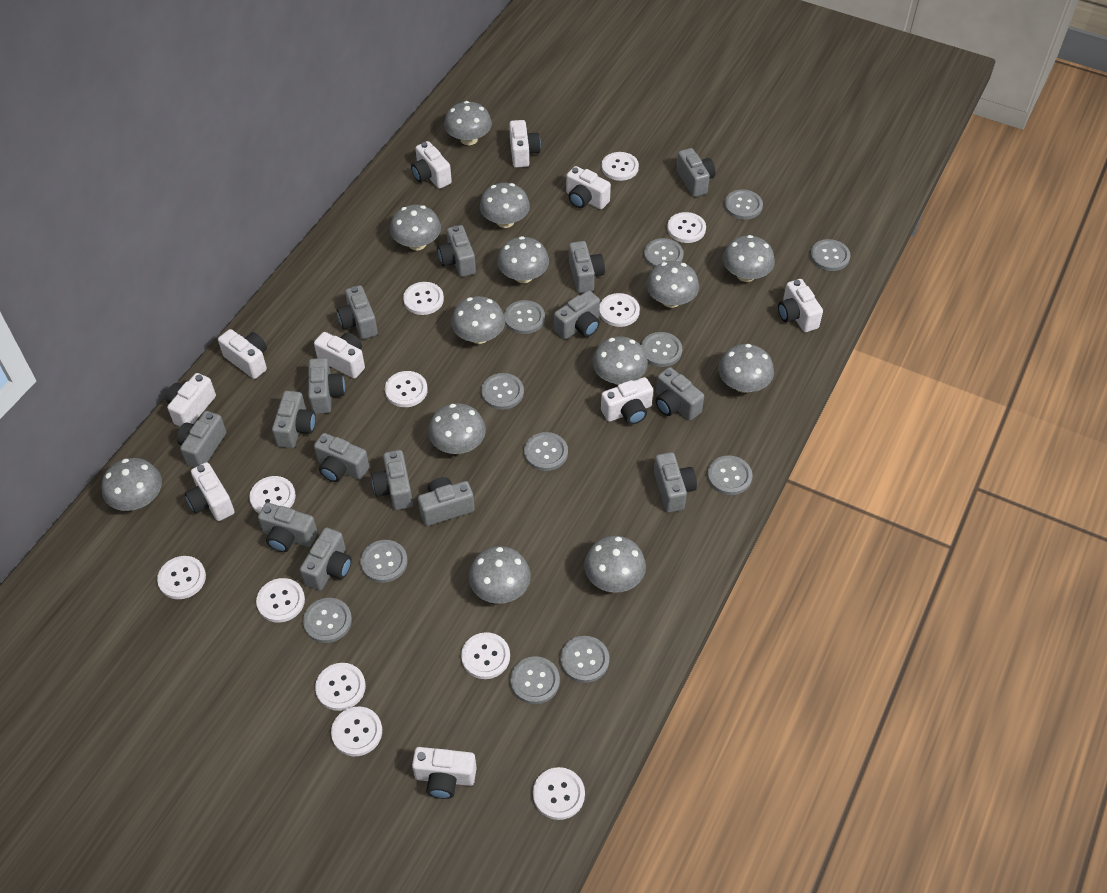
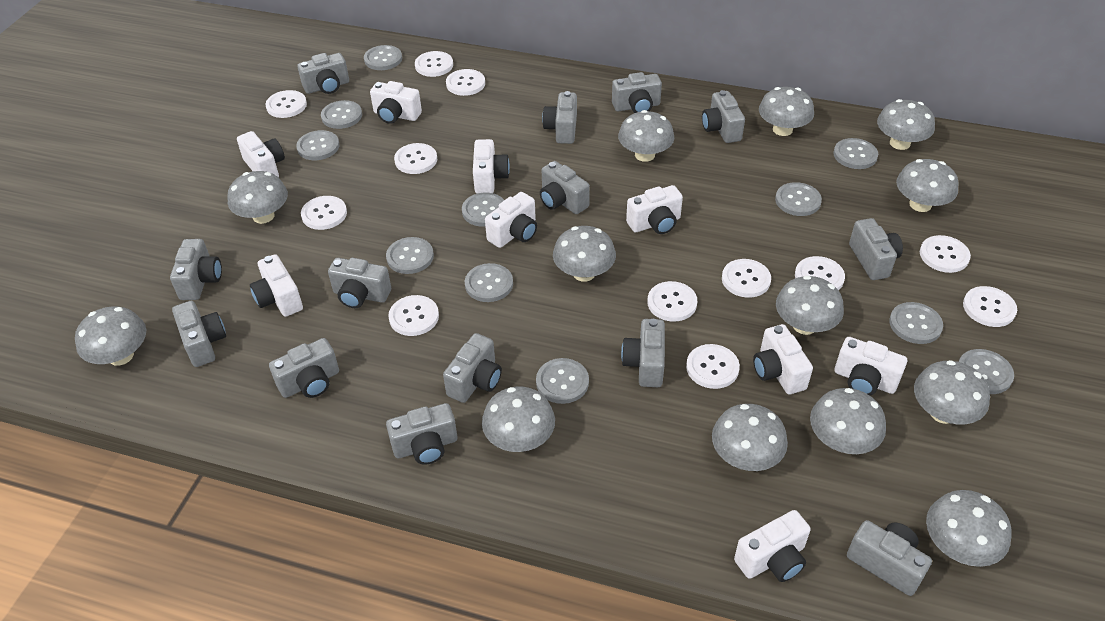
grey button: 12 -> 11
grey camera: 15 -> 14
white camera: 10 -> 9

